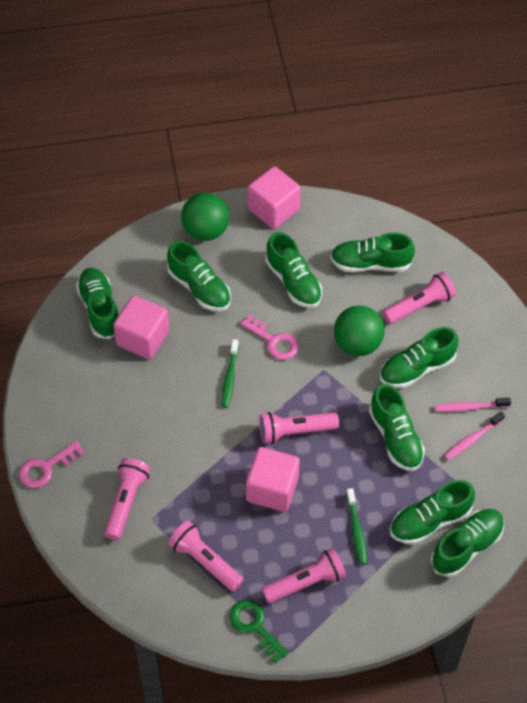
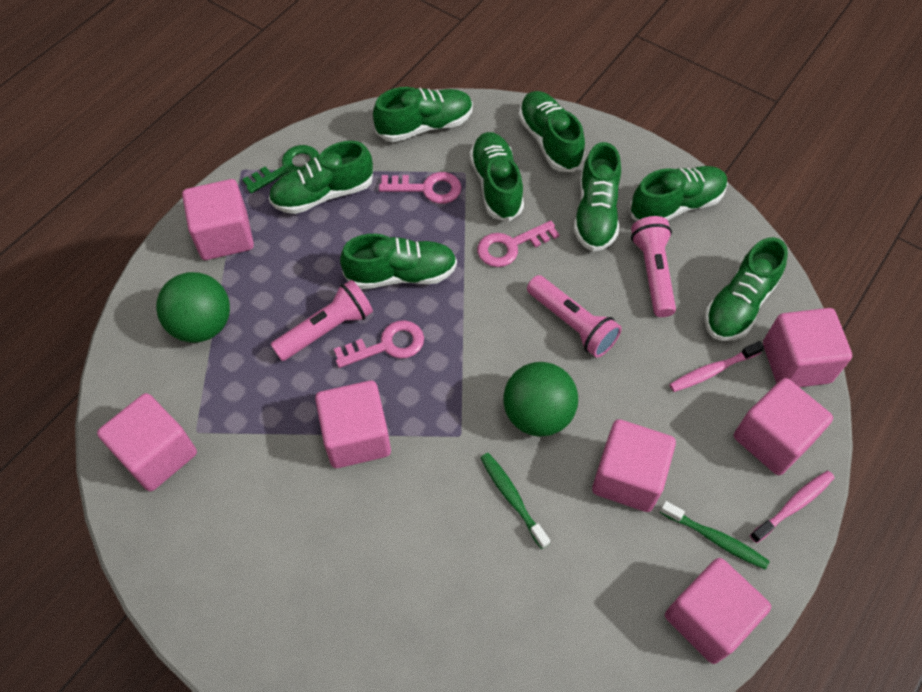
pink cube: 3 -> 7
pink flashlight: 5 -> 3
pink key: 2 -> 3

